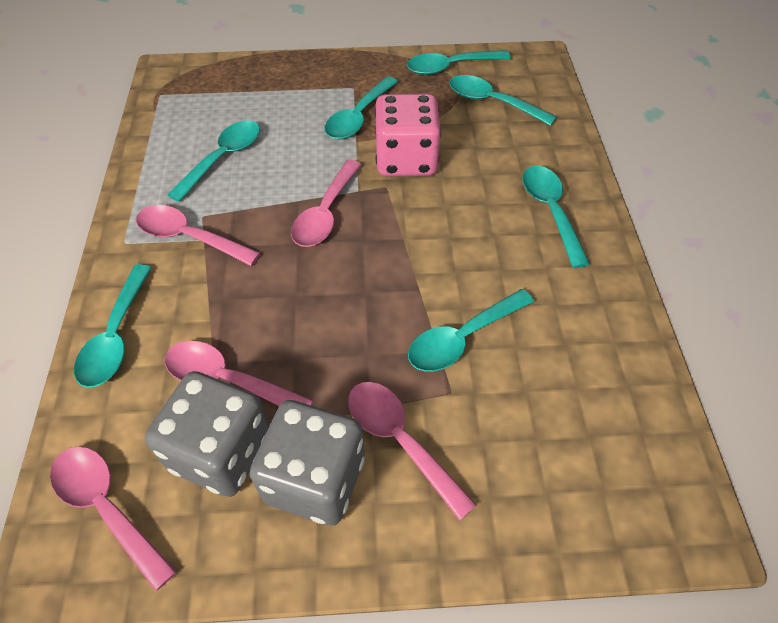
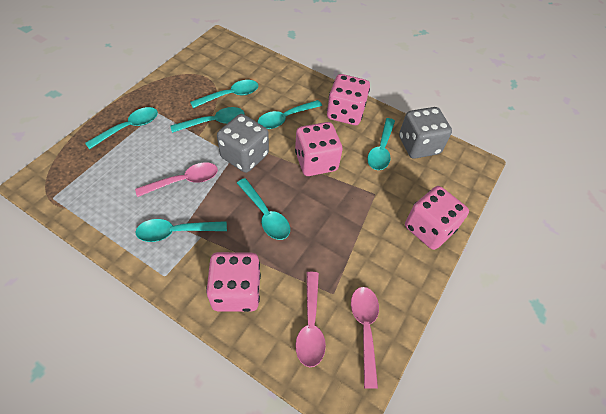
pink dice: 1 -> 4
pink spoon: 5 -> 3

